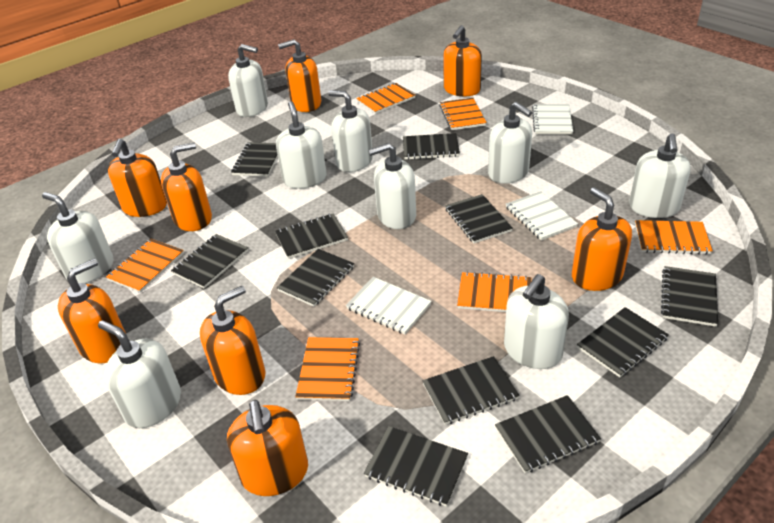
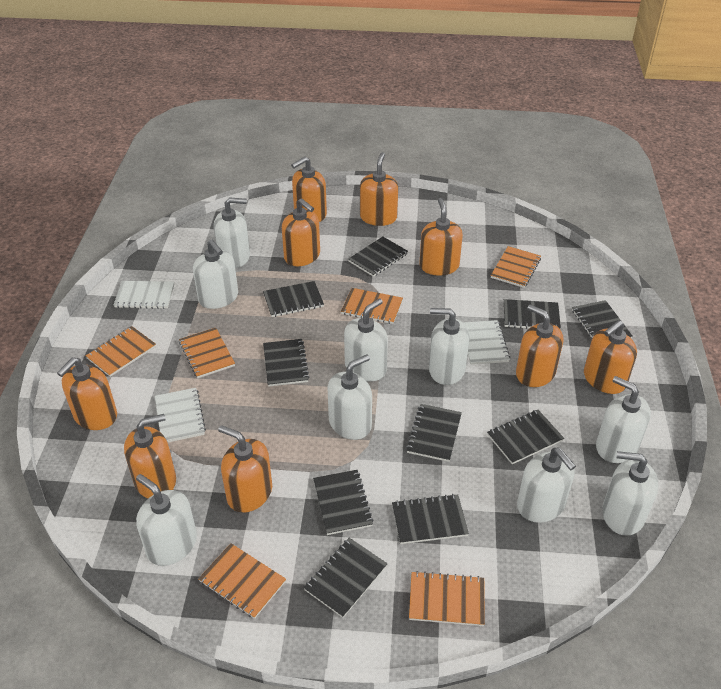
black notebook: 11 -> 10
orange soap dispenser: 8 -> 9

